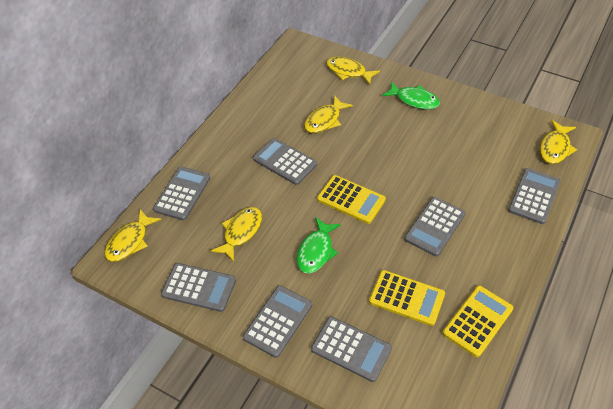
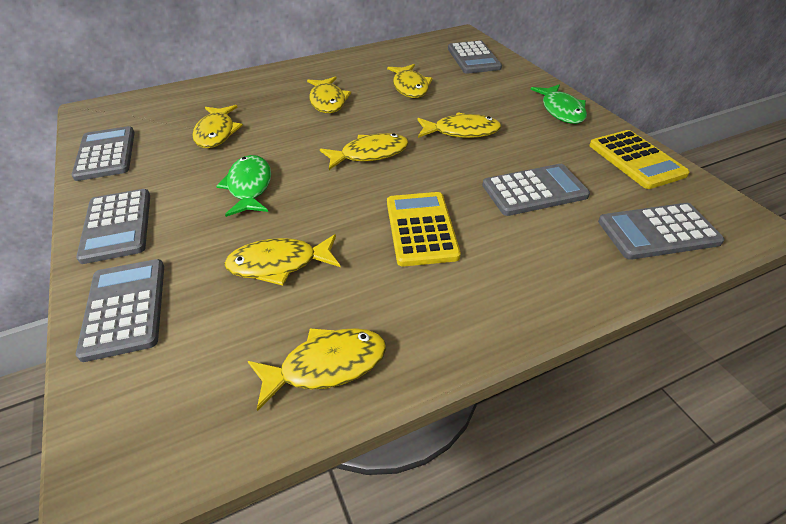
grey calculator: 7 -> 6
yellow calculator: 3 -> 2
yellow fish: 5 -> 7

